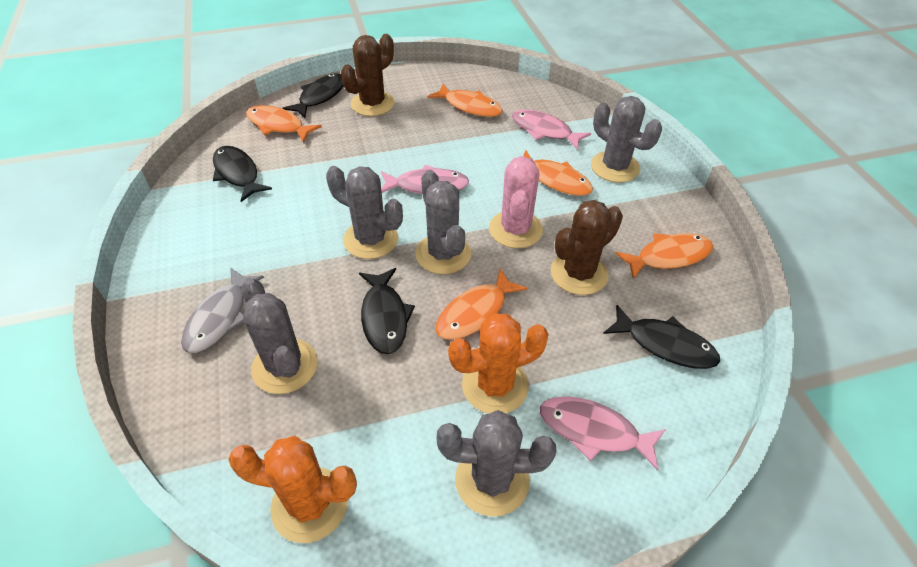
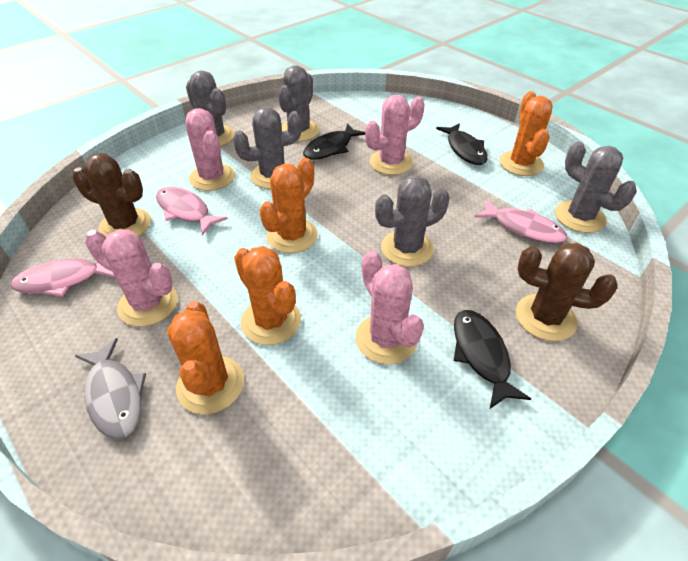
black fish: 4 -> 3
orange cactus: 2 -> 4
orange fish: 5 -> 0
pink cactus: 1 -> 4

